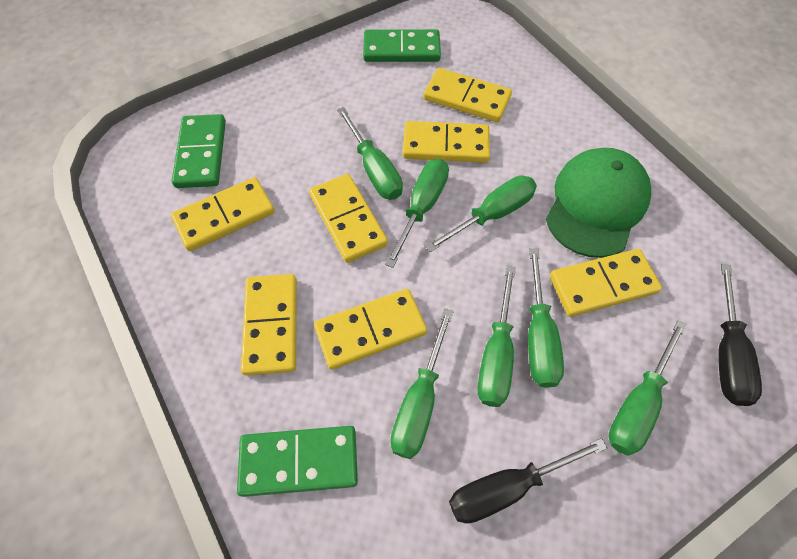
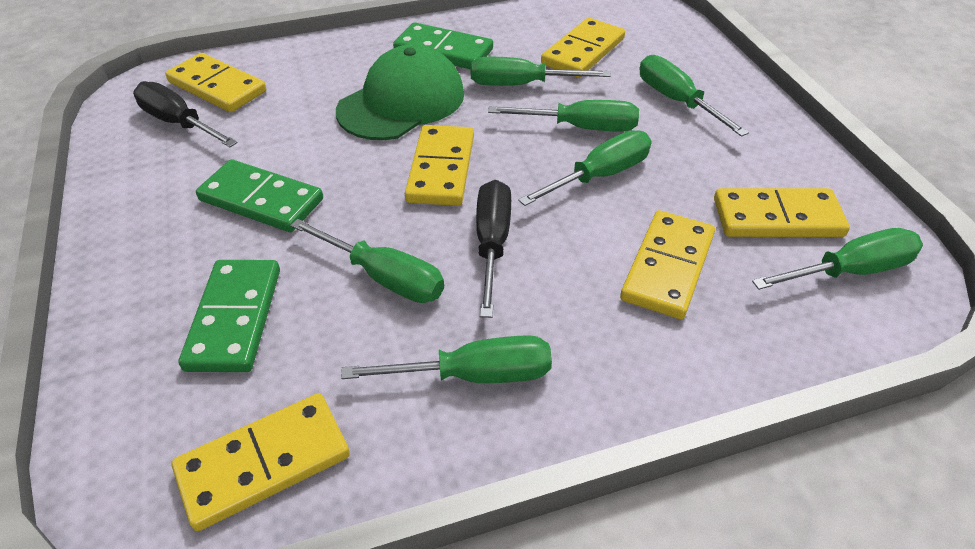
yellow domino: 7 -> 6

